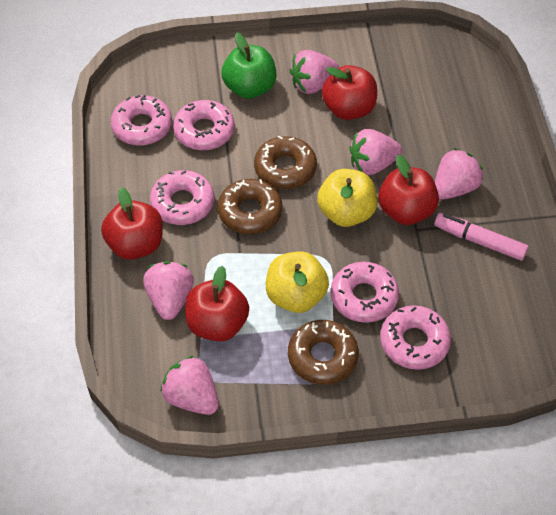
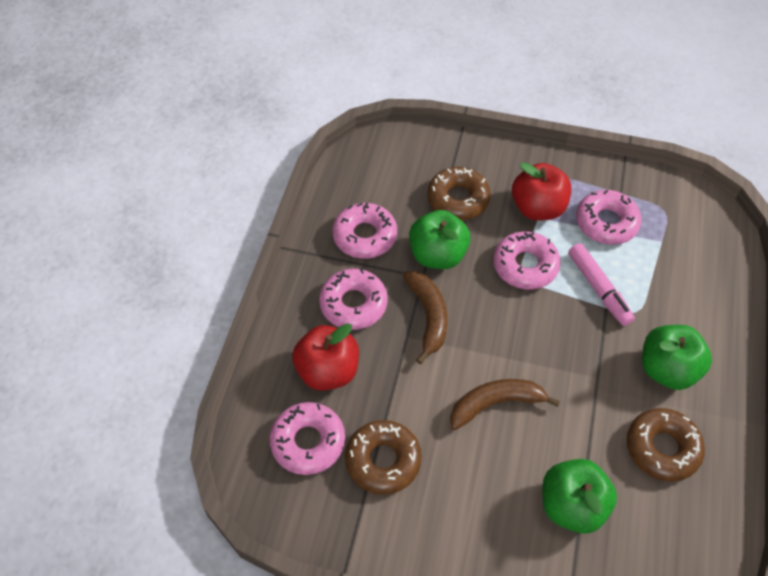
brown banana: 0 -> 2
green apple: 1 -> 3
pink strawberry: 5 -> 0
red apple: 4 -> 2
yellow apple: 2 -> 0

